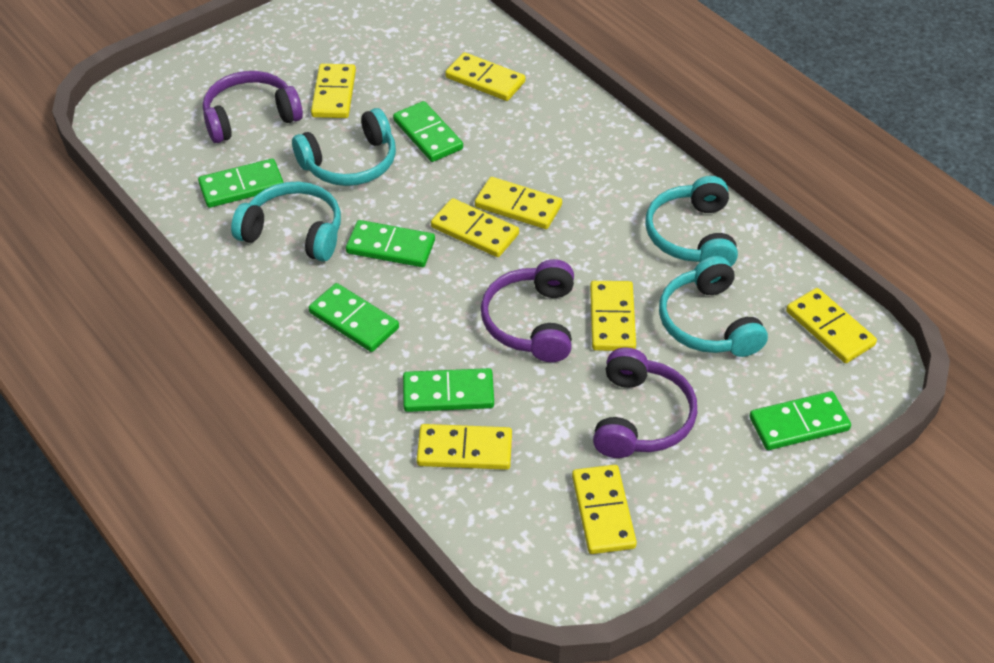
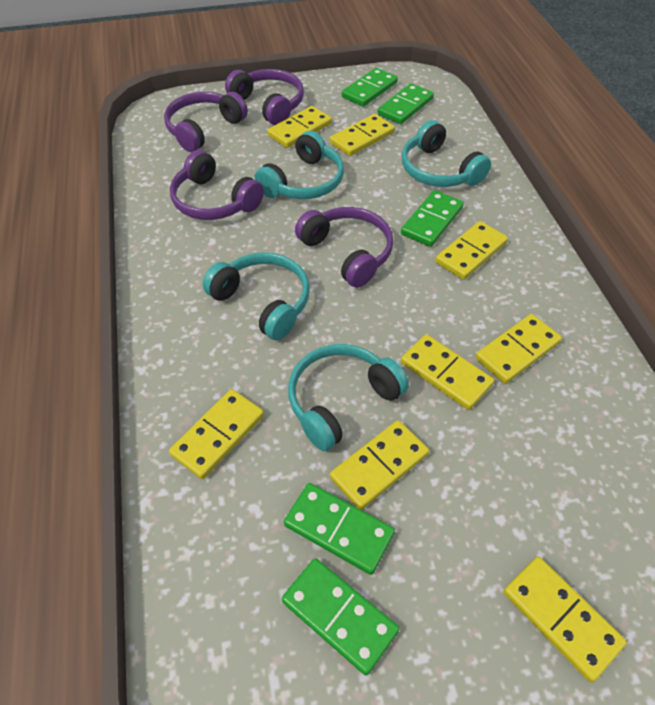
green domino: 6 -> 5
purple headphones: 3 -> 4

